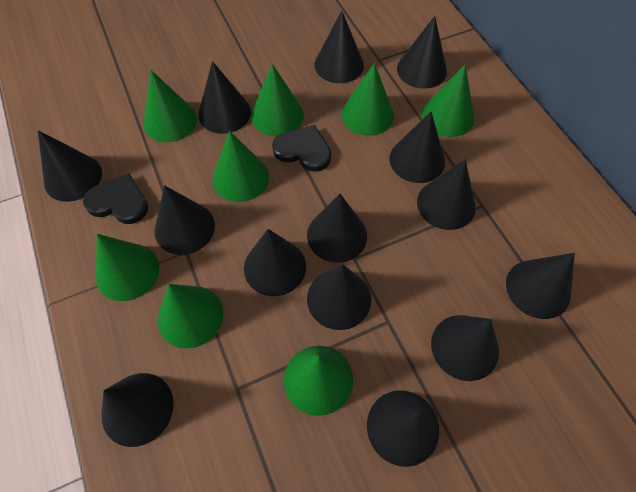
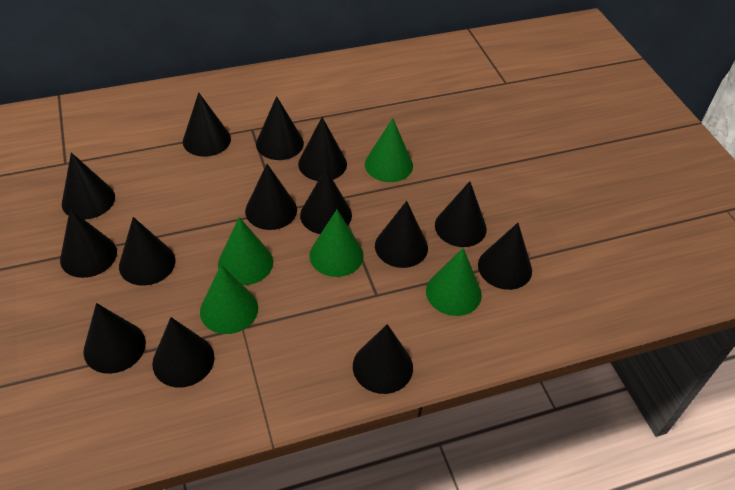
black heart: 2 -> 0
green cone: 8 -> 5

